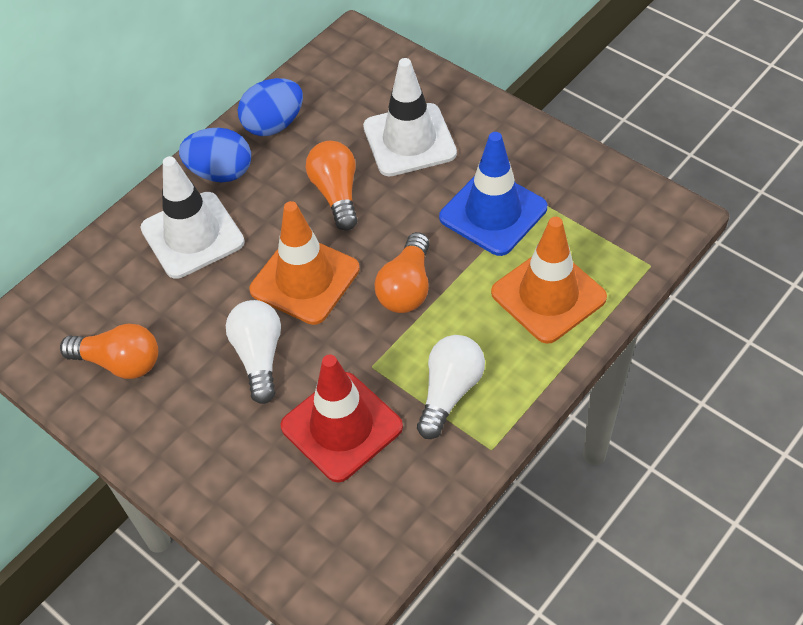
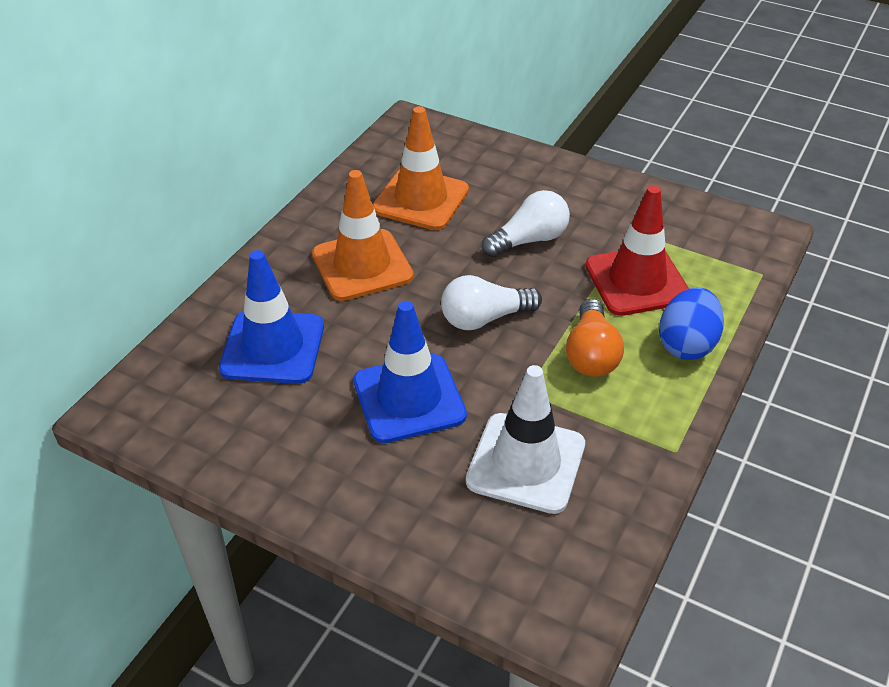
blue egg: 2 -> 1
blue traffic cone: 1 -> 2
orange light bulb: 3 -> 1
white traffic cone: 2 -> 1

